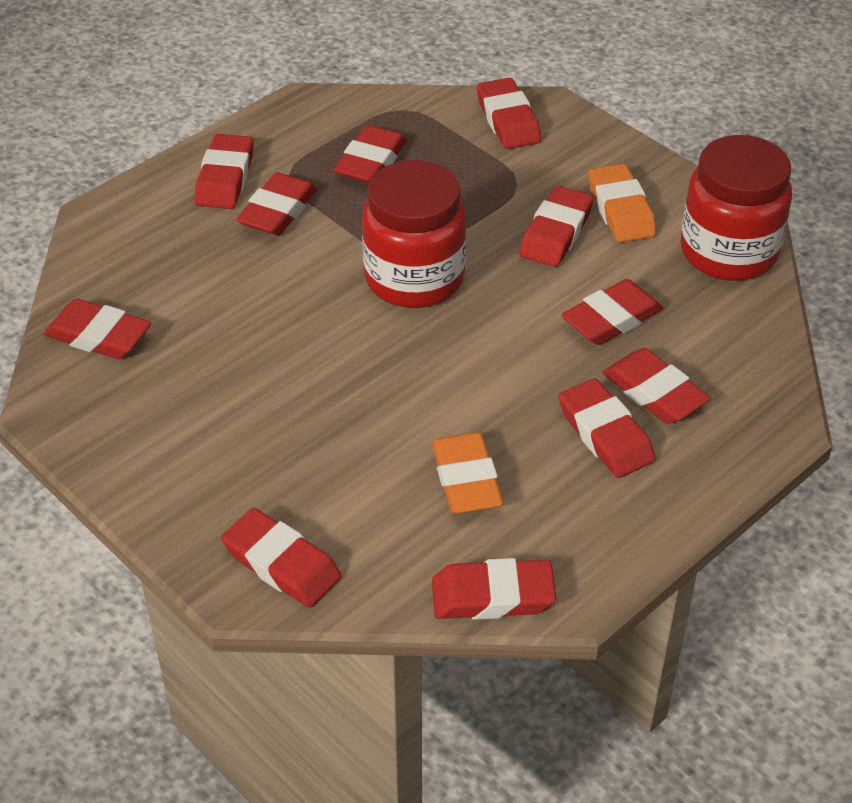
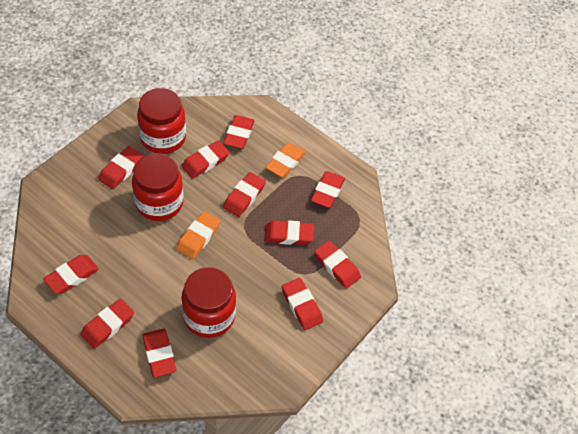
red jar: 2 -> 3

